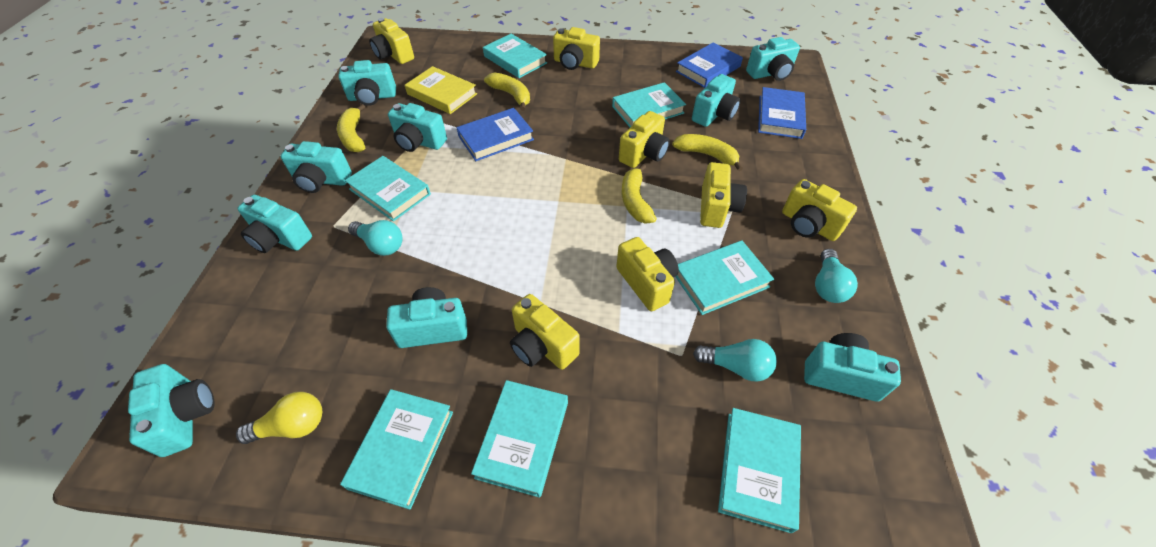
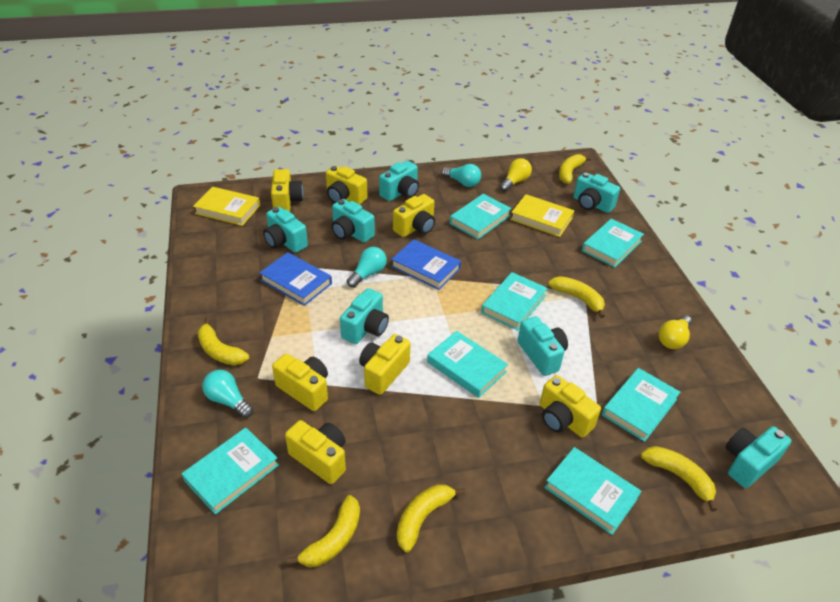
blue book: 3 -> 2
turquoise camera: 9 -> 7
yellow banana: 4 -> 6
yellow book: 1 -> 2
yellow light bulb: 1 -> 2

